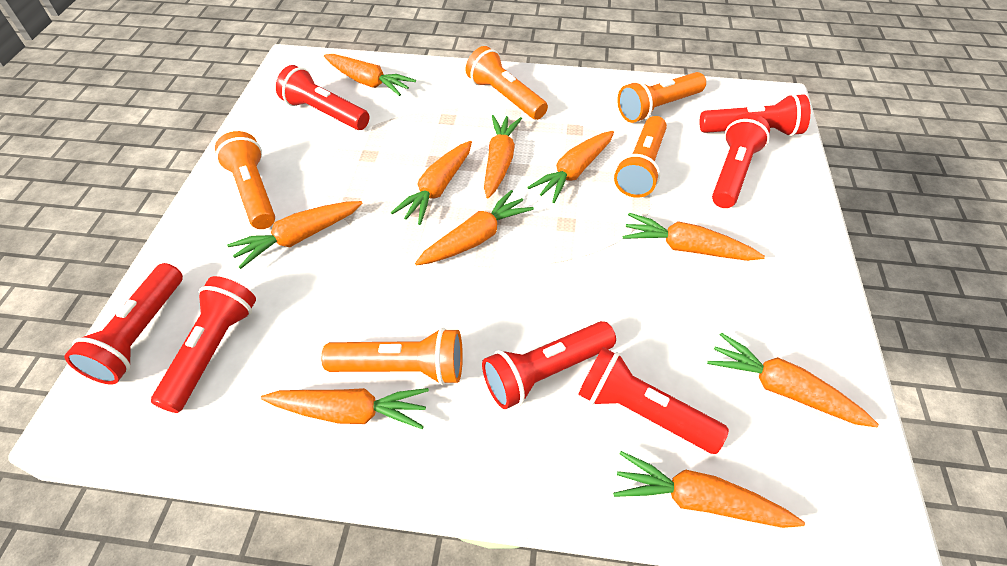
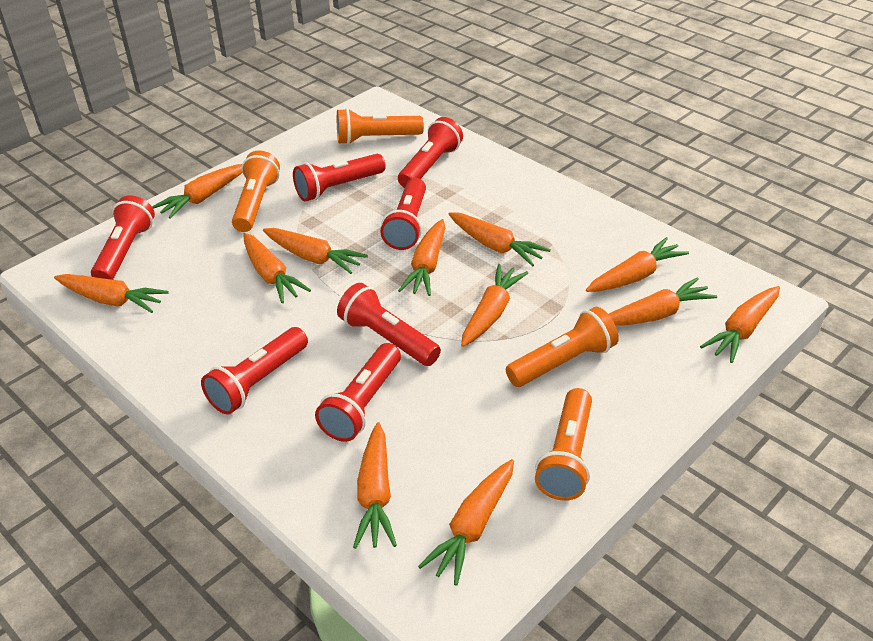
orange carrot: 10 -> 12
orange flashlight: 5 -> 4

